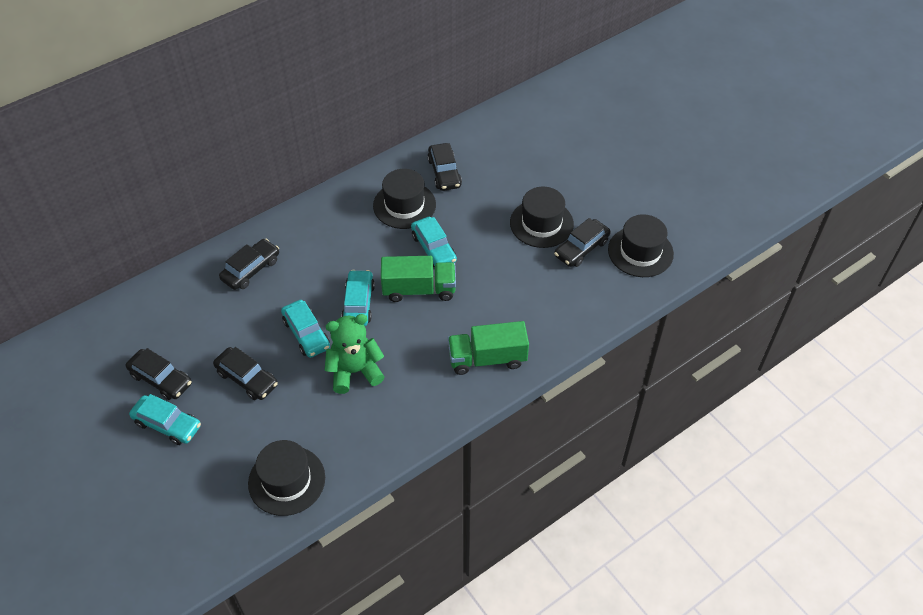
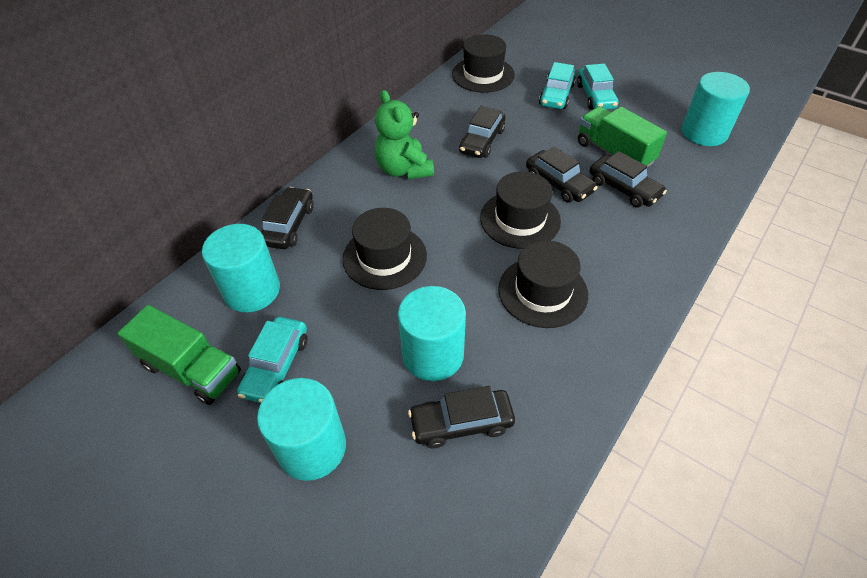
turquoise car: 4 -> 3
turquoise cylinder: 0 -> 4

